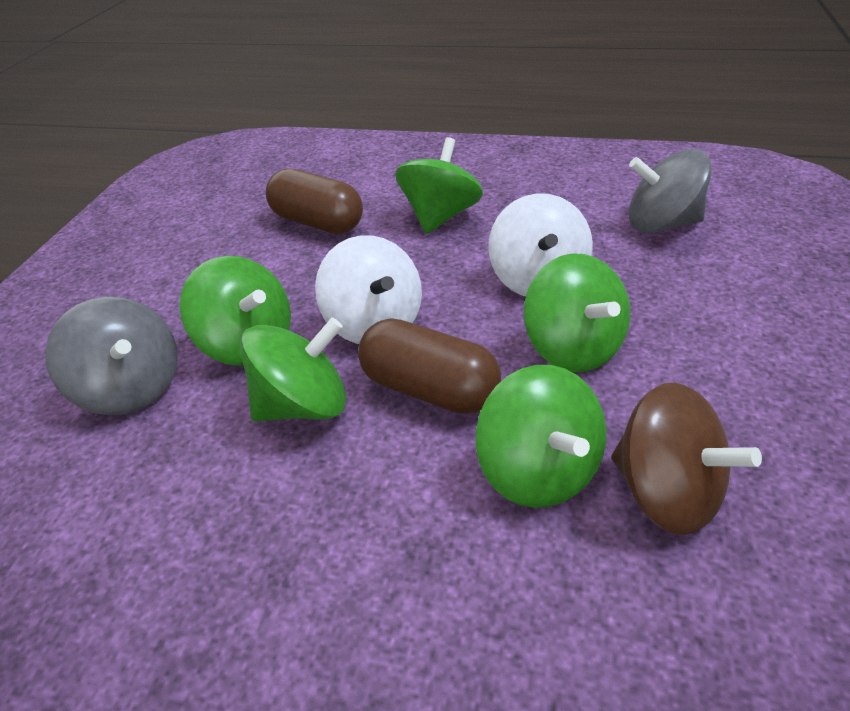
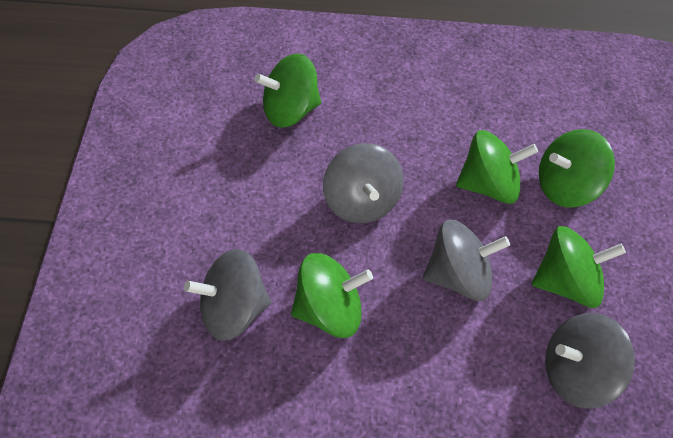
brown capsule: 2 -> 0
brown spinning top: 1 -> 0
grey spinning top: 2 -> 4
white spinning top: 2 -> 0

